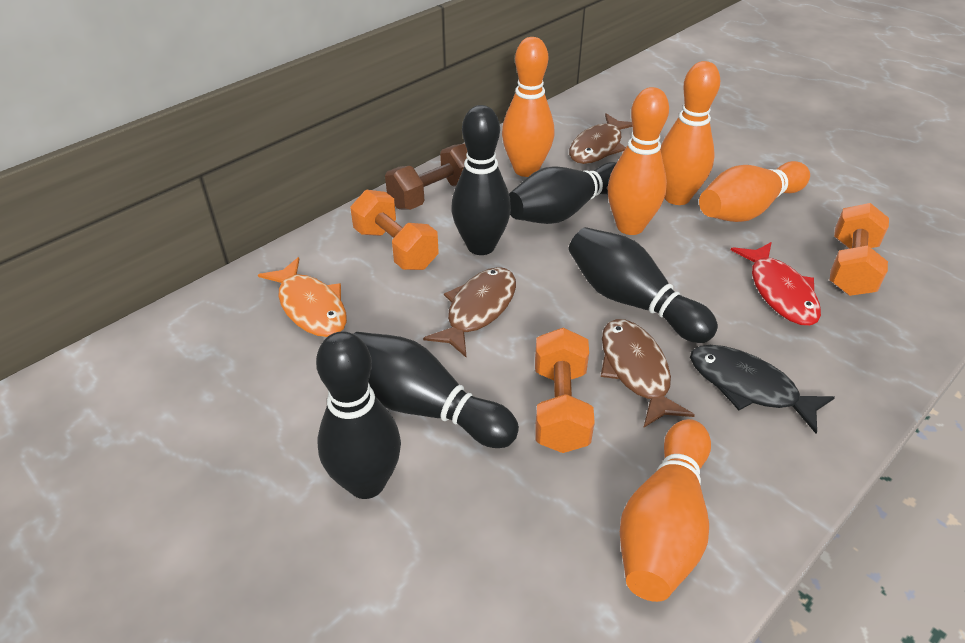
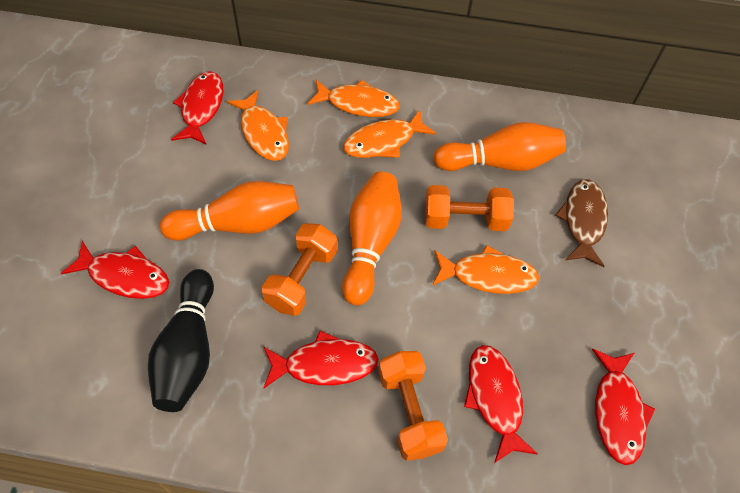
black bowling pin: 5 -> 1
black fish: 1 -> 0
brown dumbbell: 1 -> 0
brown fish: 3 -> 1
orange bowling pin: 5 -> 3
orange fish: 1 -> 4
red fish: 1 -> 5

